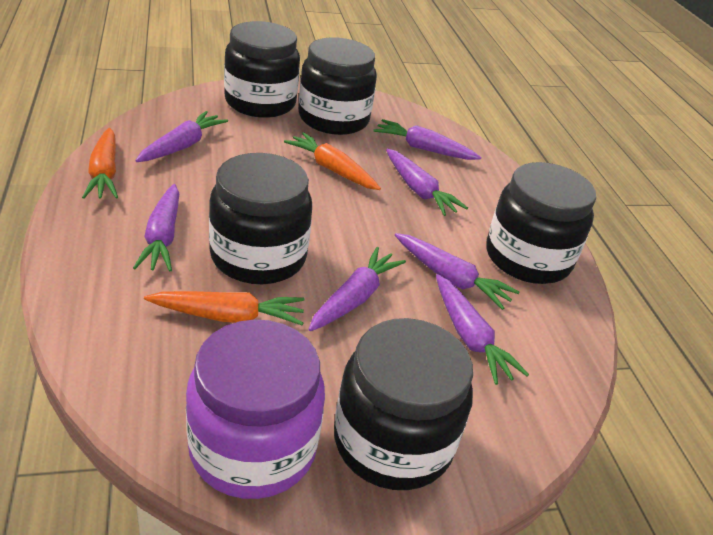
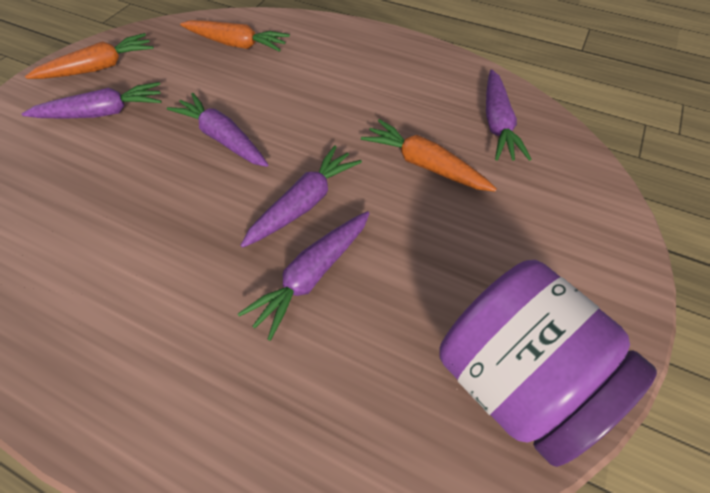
black jar: 5 -> 0
purple carrot: 7 -> 5

